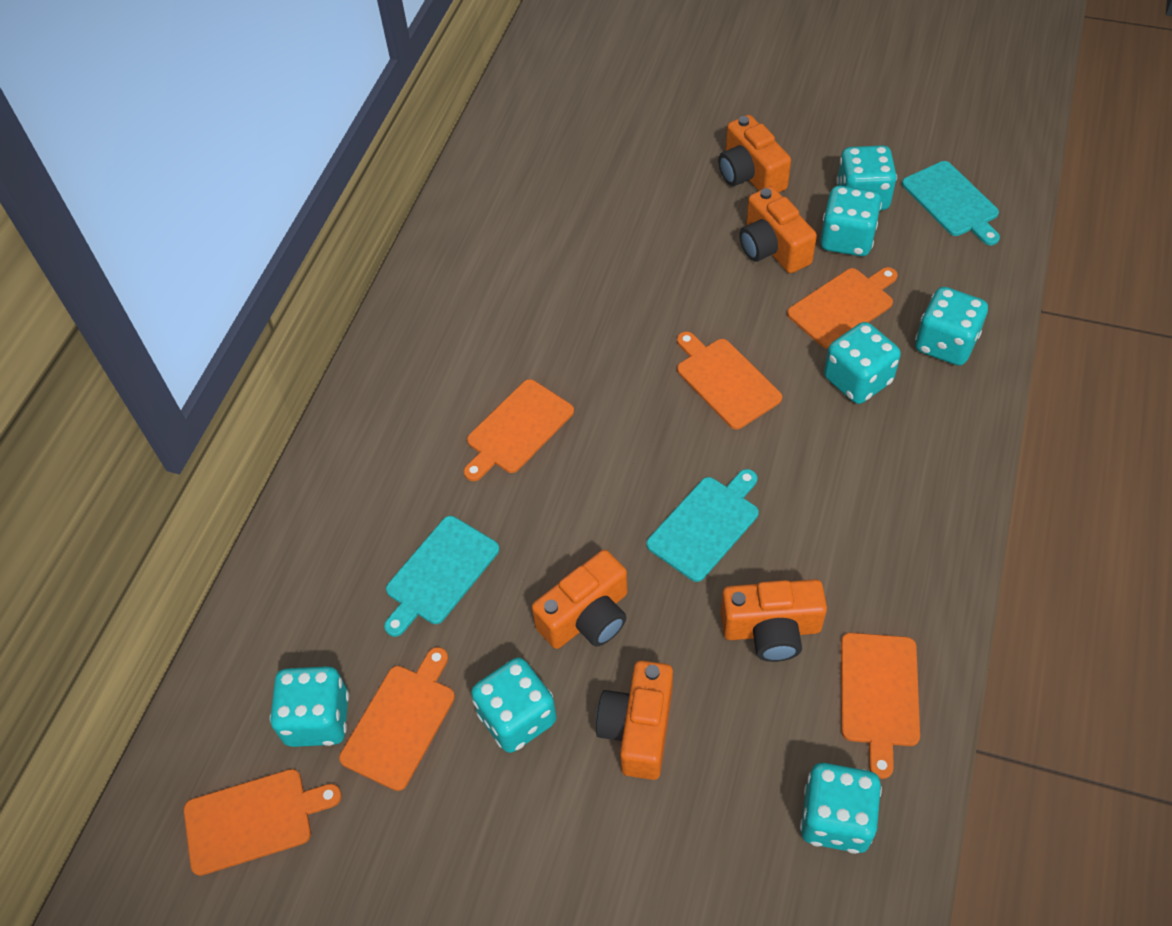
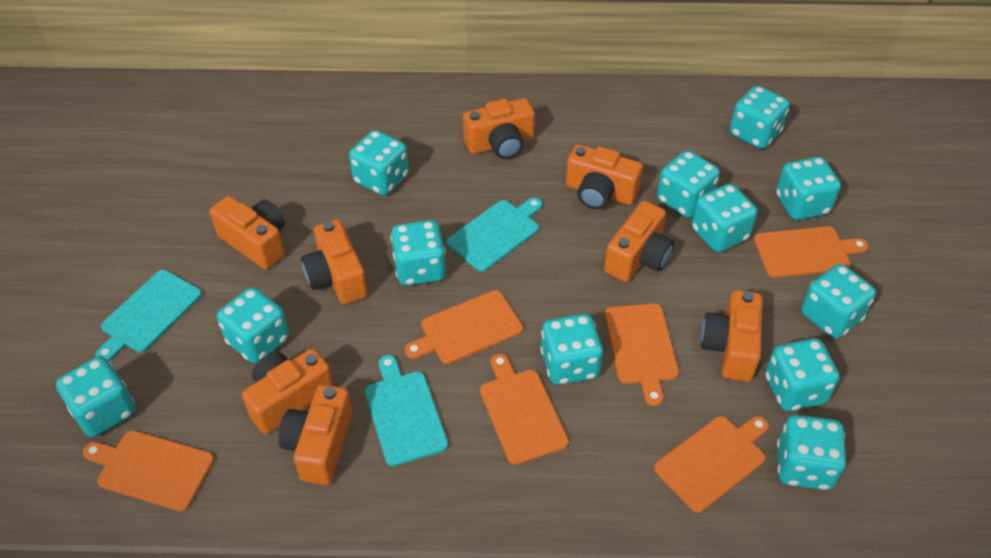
orange camera: 5 -> 8
turquoise dice: 7 -> 12

